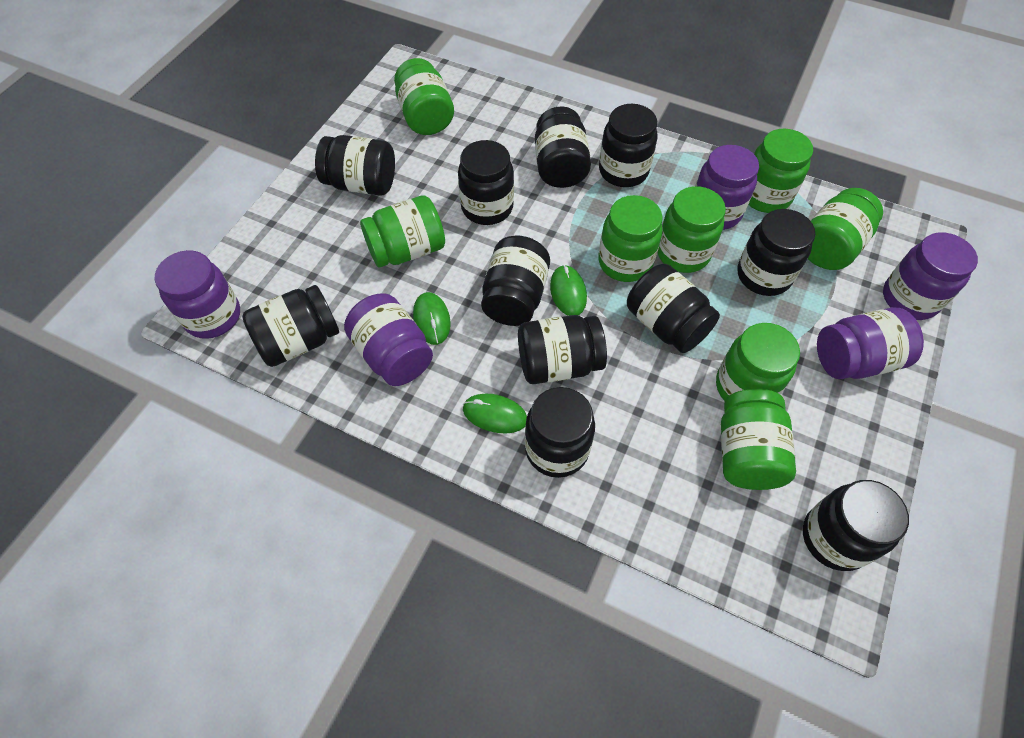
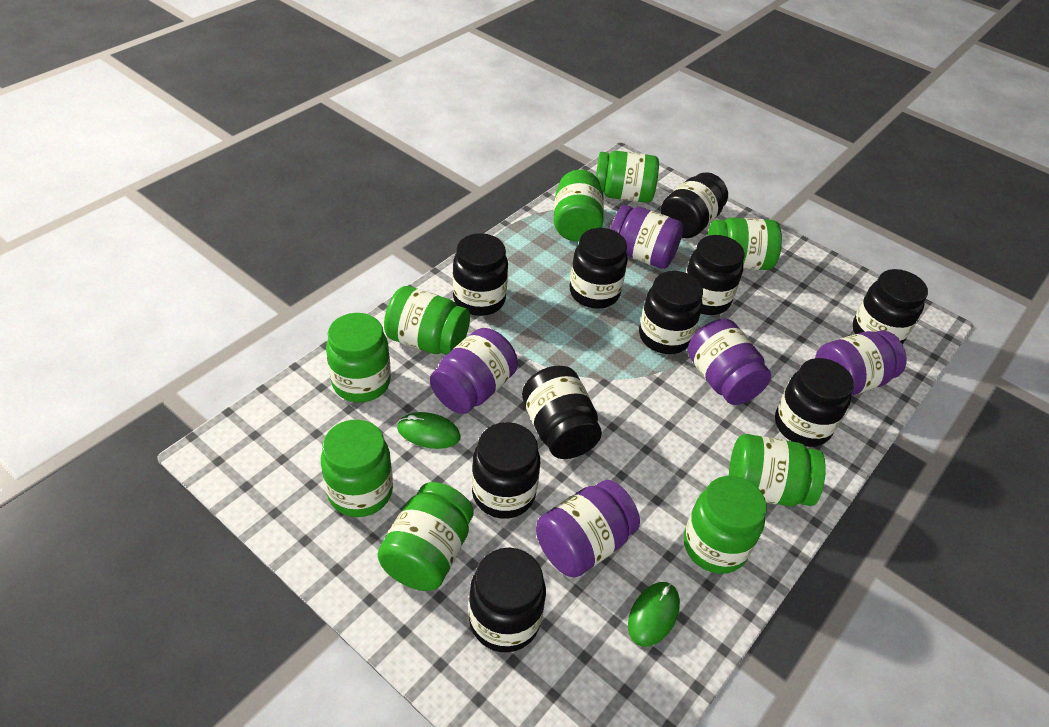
black jar: 11 -> 10
green jar: 8 -> 9
green mouse: 3 -> 2

